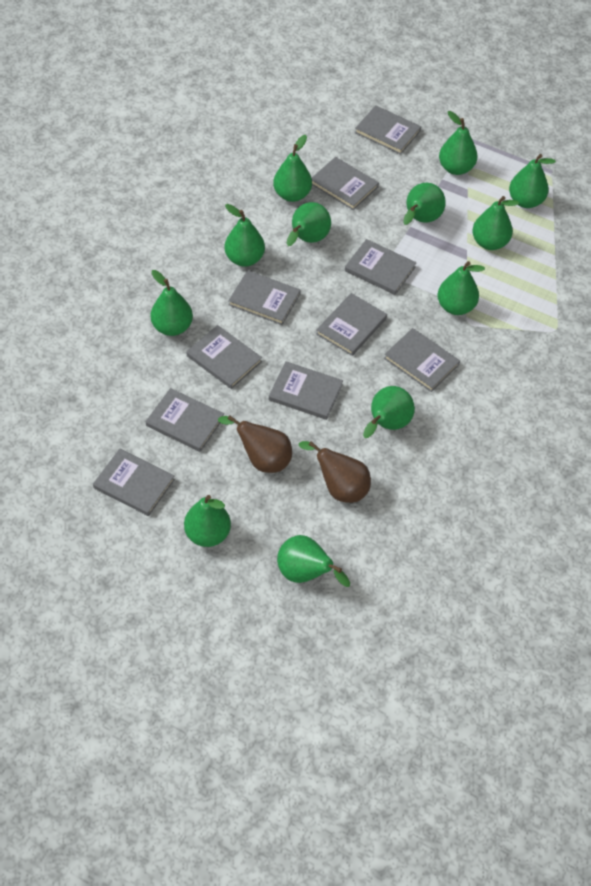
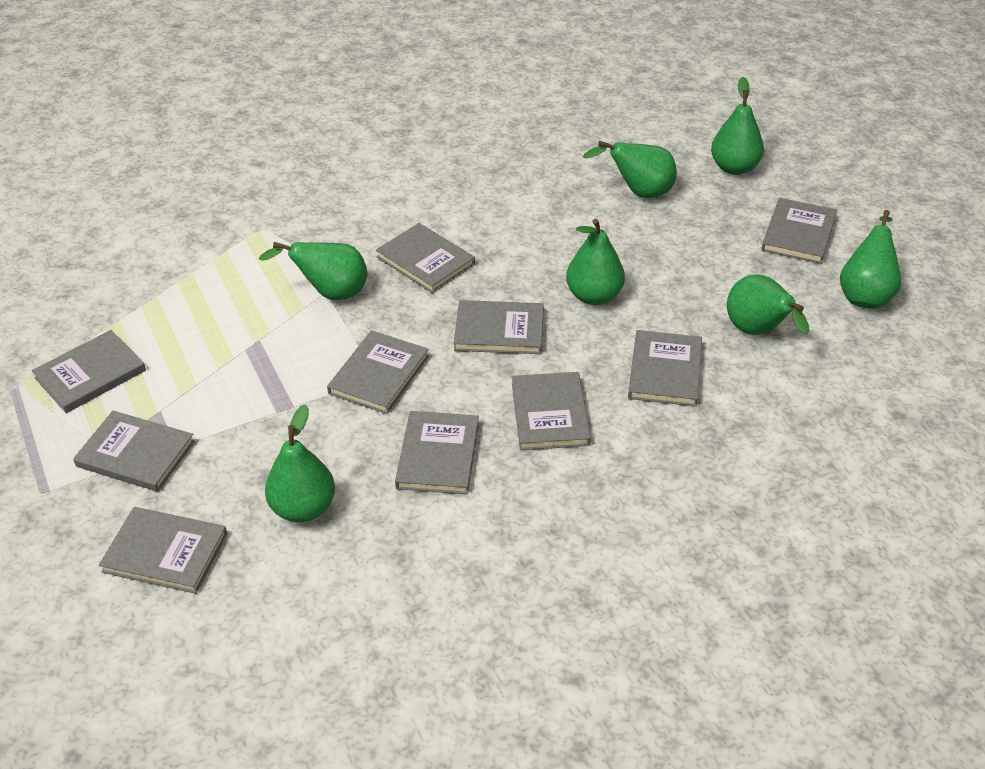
brown pear: 2 -> 0
green pear: 12 -> 7

